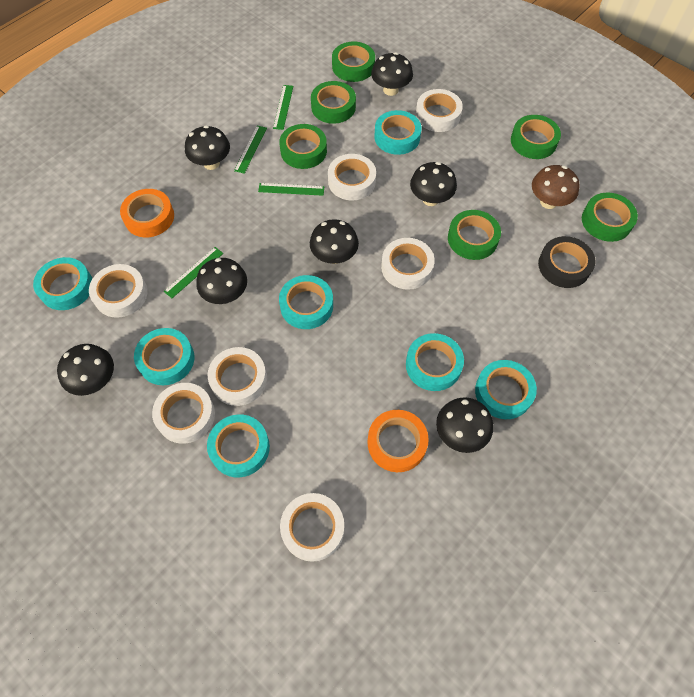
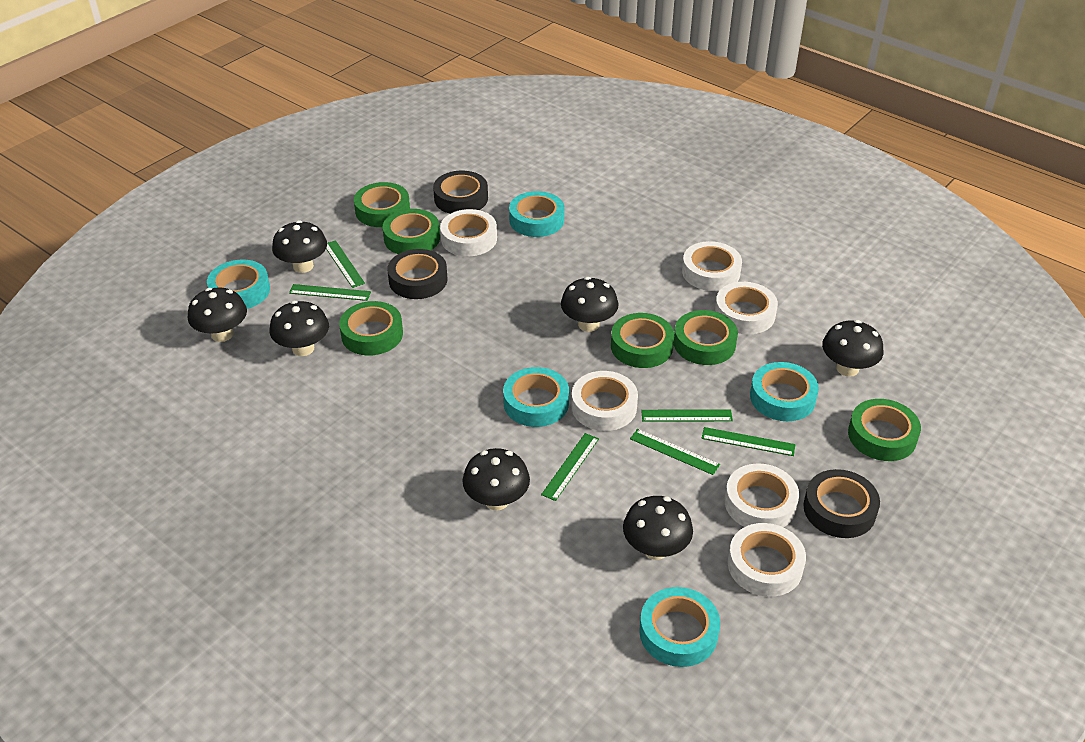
black tape: 1 -> 3
brown mushroom: 1 -> 0
green ruler: 4 -> 6
orange tape: 2 -> 0
turquoise tape: 7 -> 5
white tape: 7 -> 6

